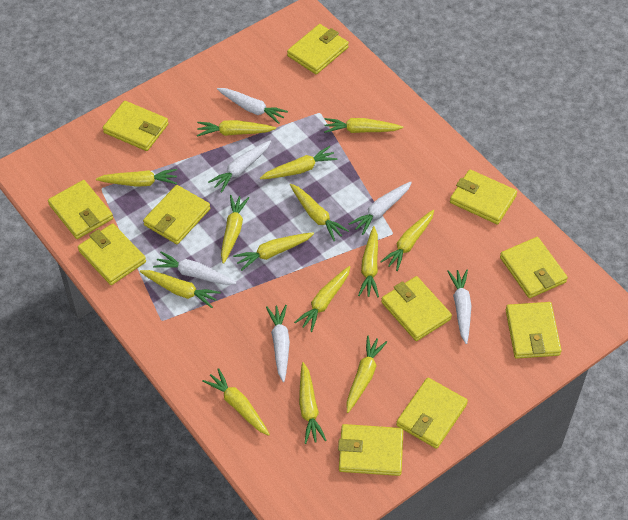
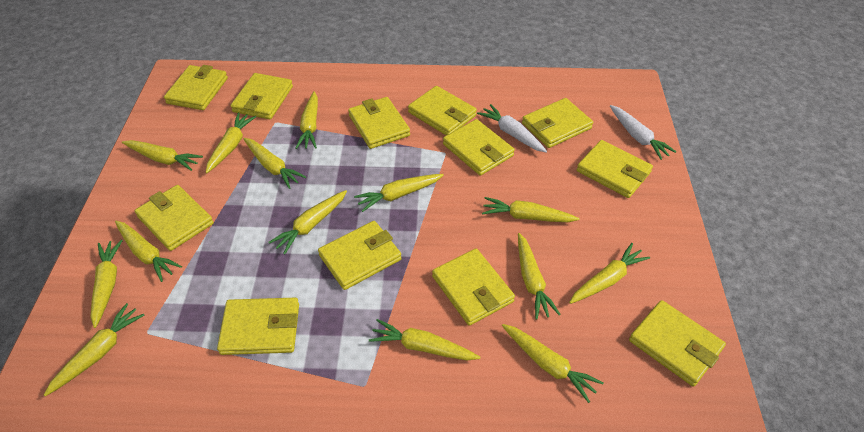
white carrot: 6 -> 2
yellow wallet: 11 -> 12

